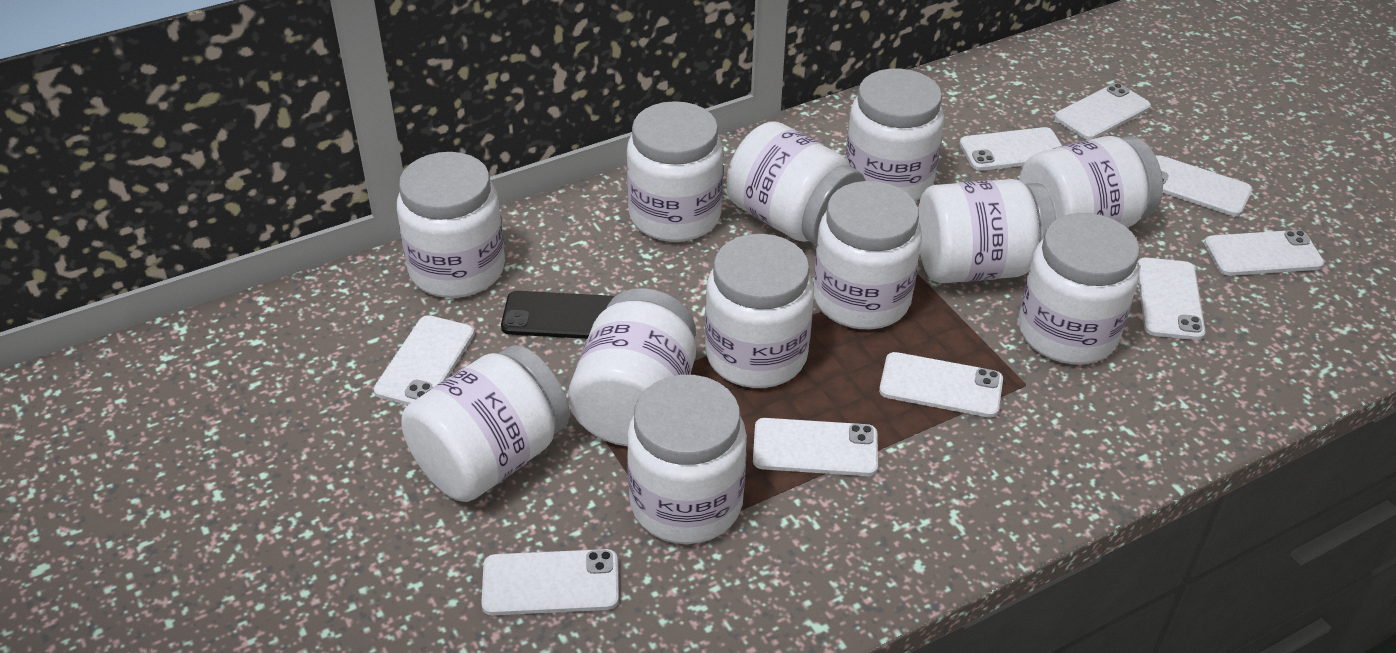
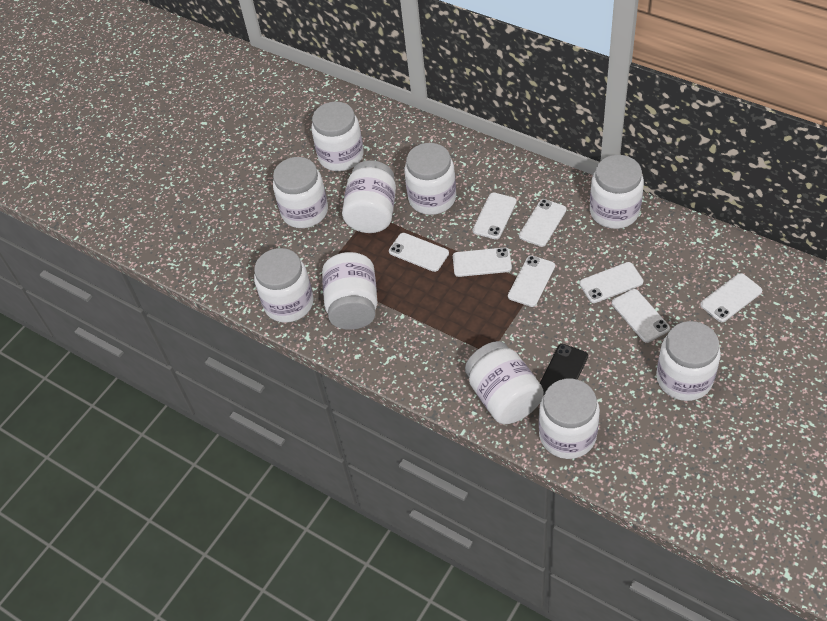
white jar: 12 -> 10
white phone: 9 -> 8

